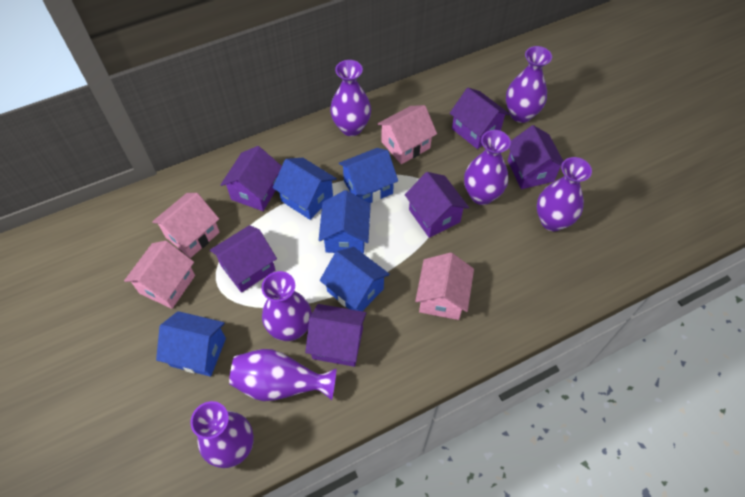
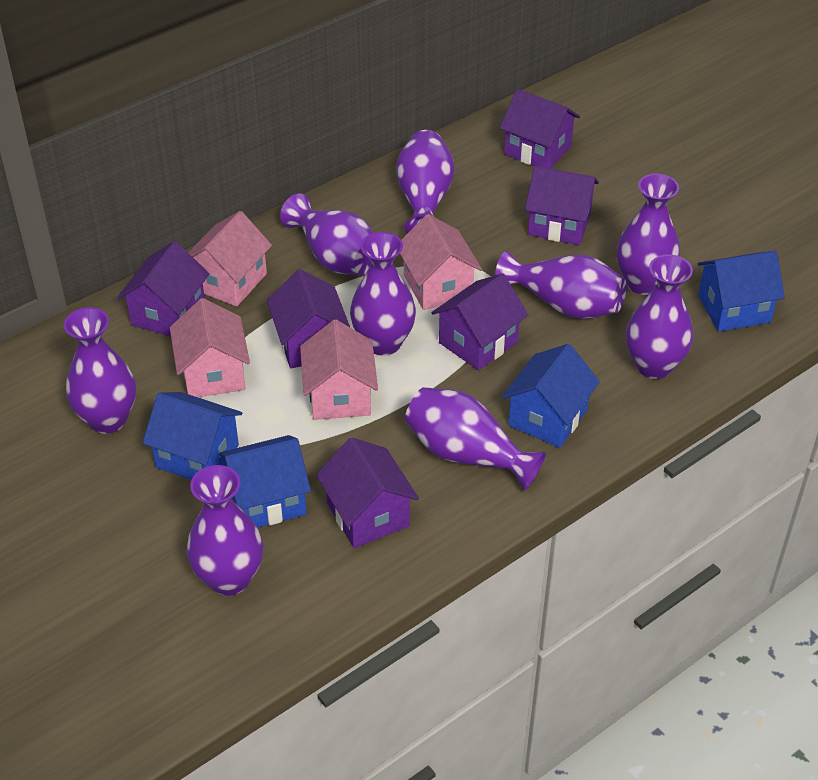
blue house: 5 -> 4
purple vase: 7 -> 9

